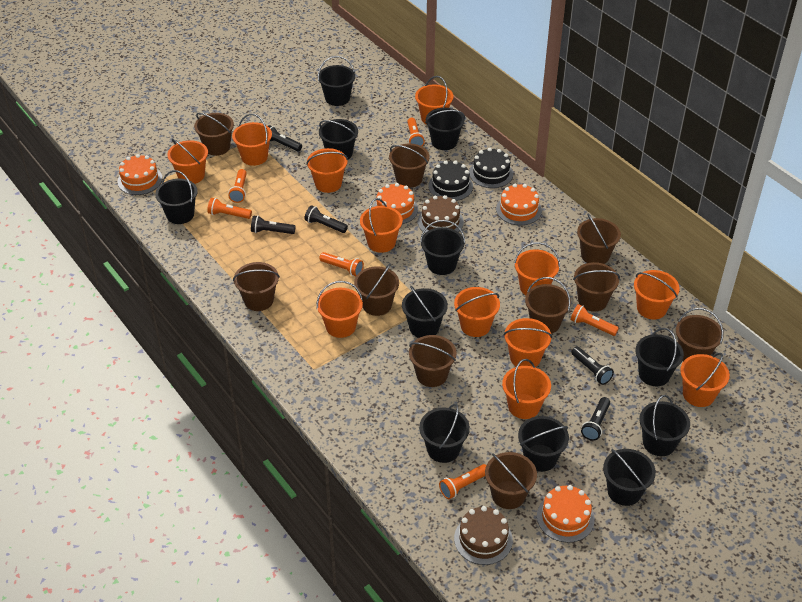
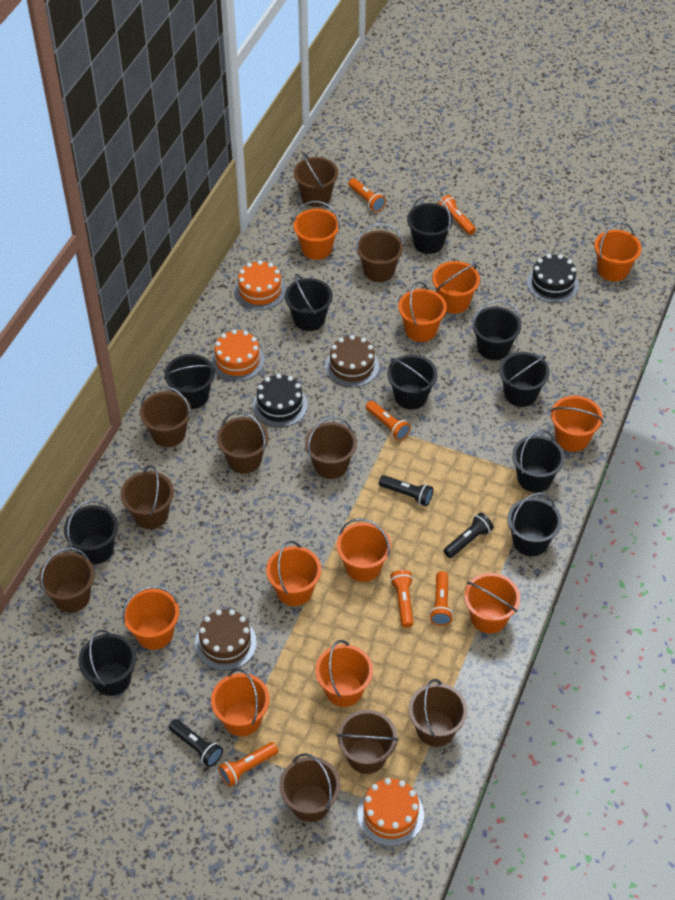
black bucket: 11 -> 10
black flashlight: 5 -> 3
orange bucket: 12 -> 11
orange cake: 4 -> 3

